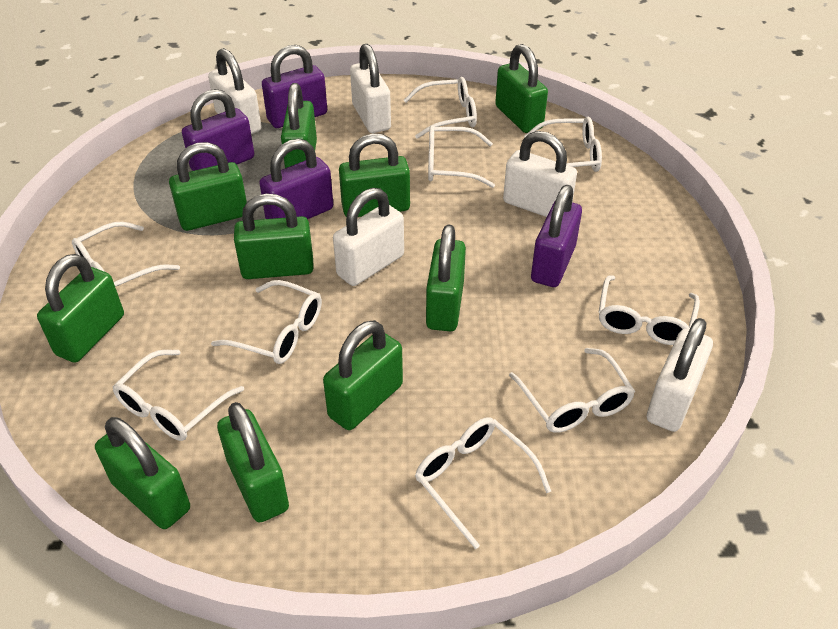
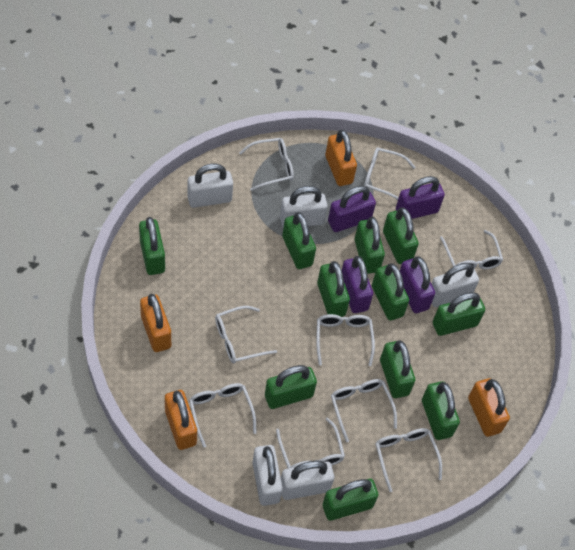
green padlock: 10 -> 11
orange padlock: 0 -> 4

